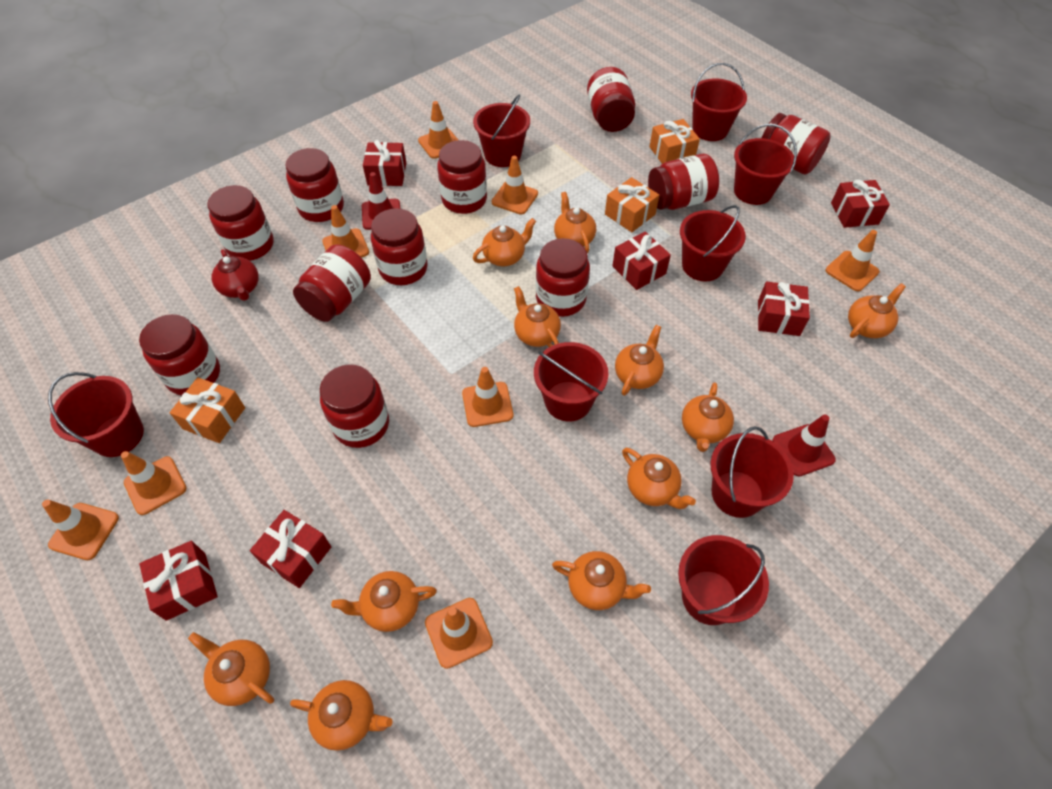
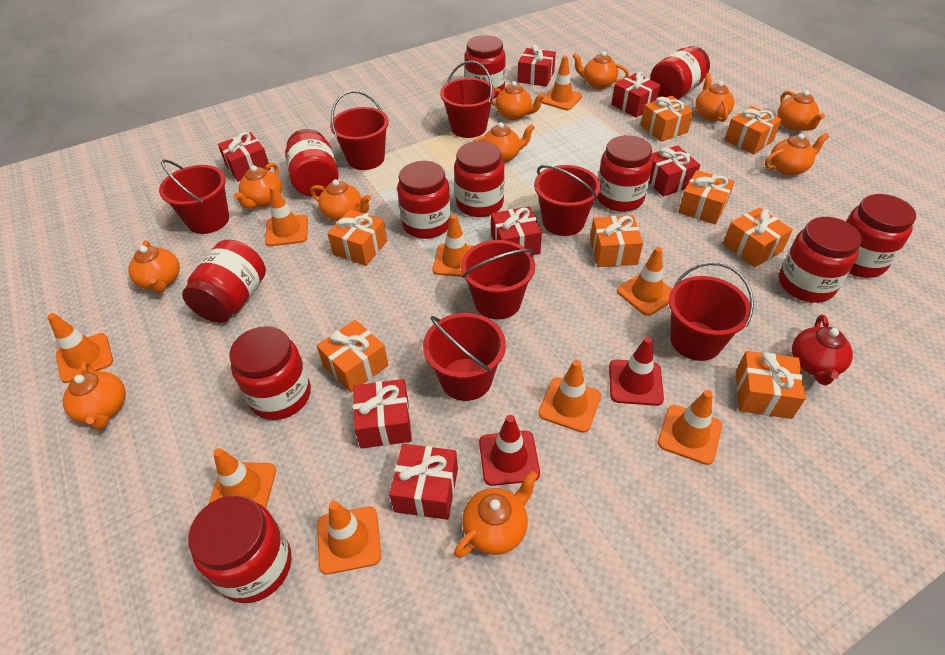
orange gift: 3 -> 8
orange traffic cone: 8 -> 9
red bucket: 8 -> 7
red gift: 6 -> 7

